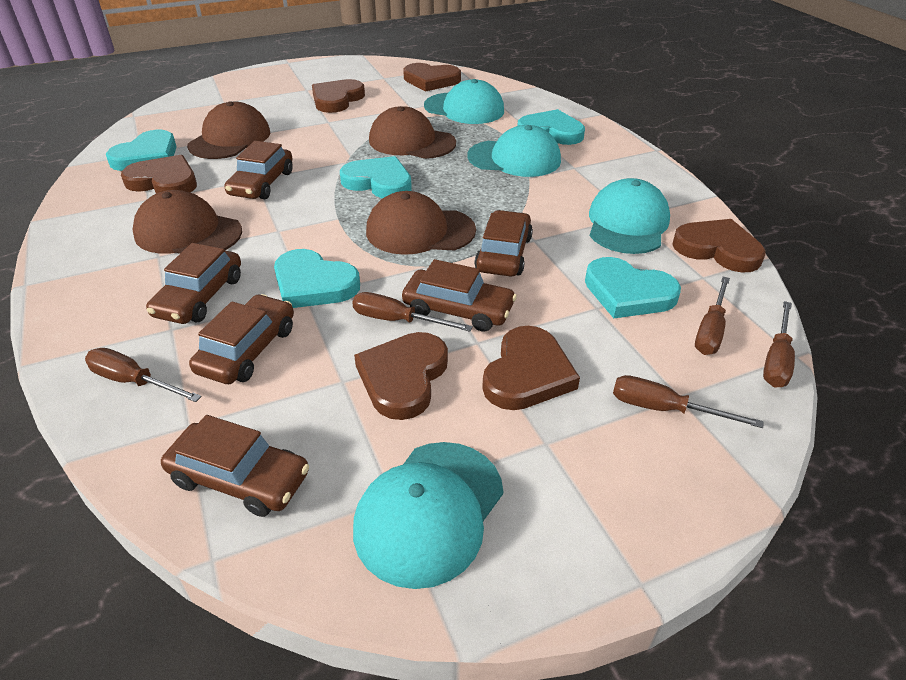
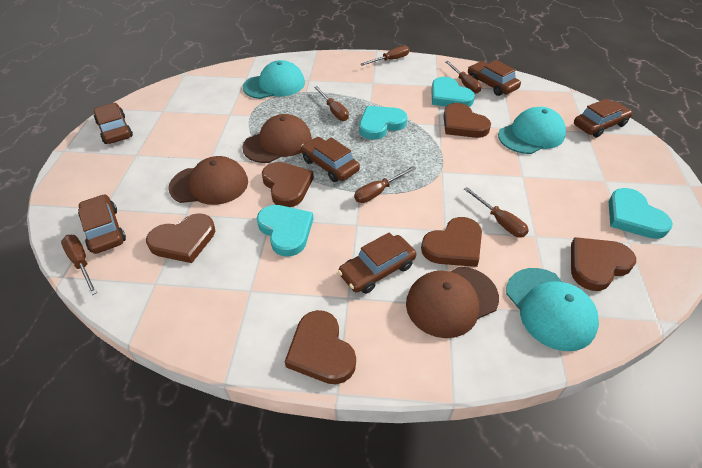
brown cap: 4 -> 3
brown screwdriver: 5 -> 6
turquoise cap: 4 -> 3
turquoise heart: 5 -> 4

